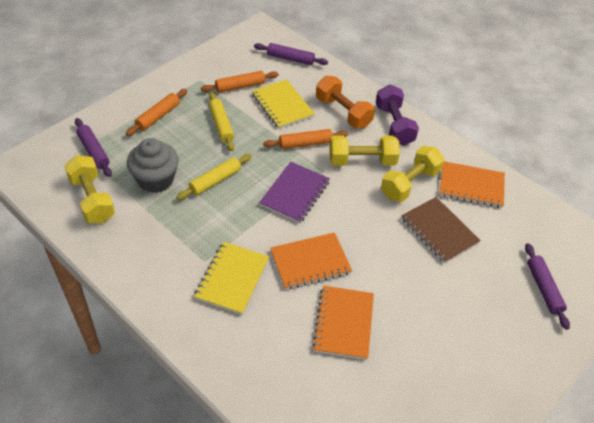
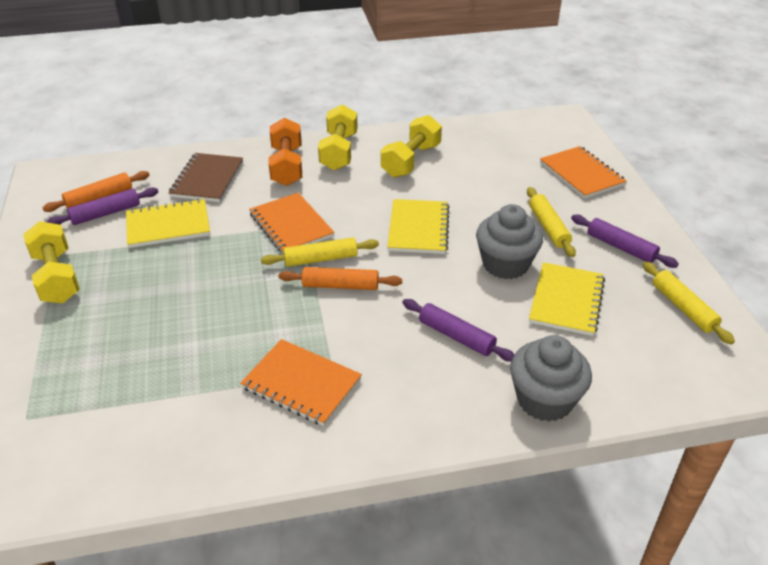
grey cupcake: 1 -> 2
orange rolling pin: 3 -> 2
purple dumbbell: 1 -> 0
purple notebook: 1 -> 0
yellow notebook: 2 -> 3
yellow rolling pin: 2 -> 3

